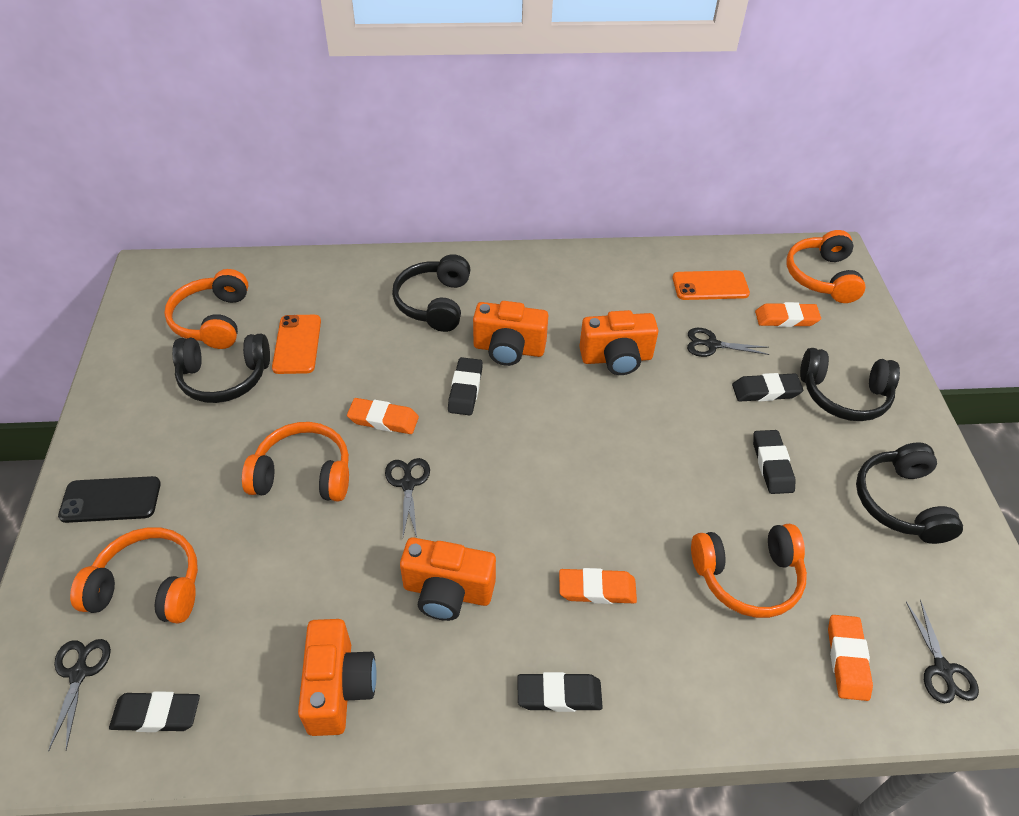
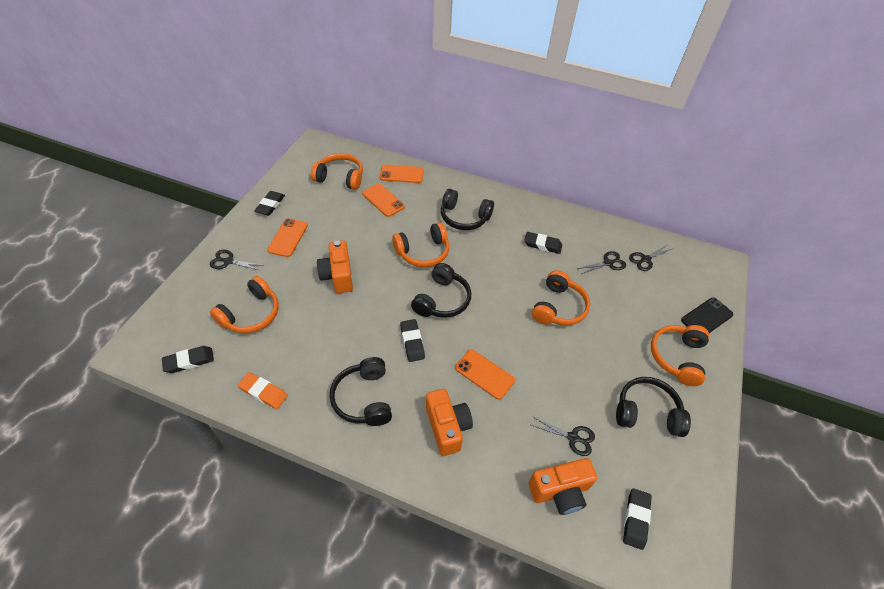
orange camera: 4 -> 3
orange eraser: 4 -> 1
orange phone: 2 -> 4

